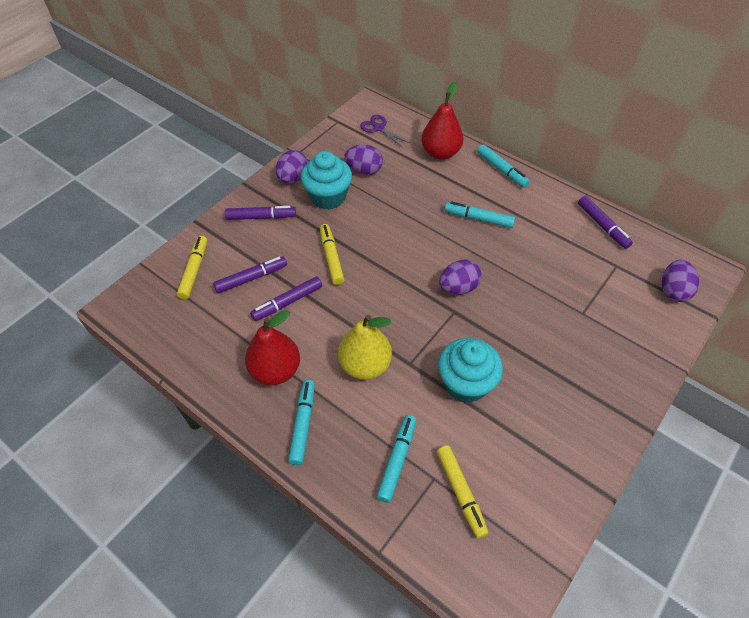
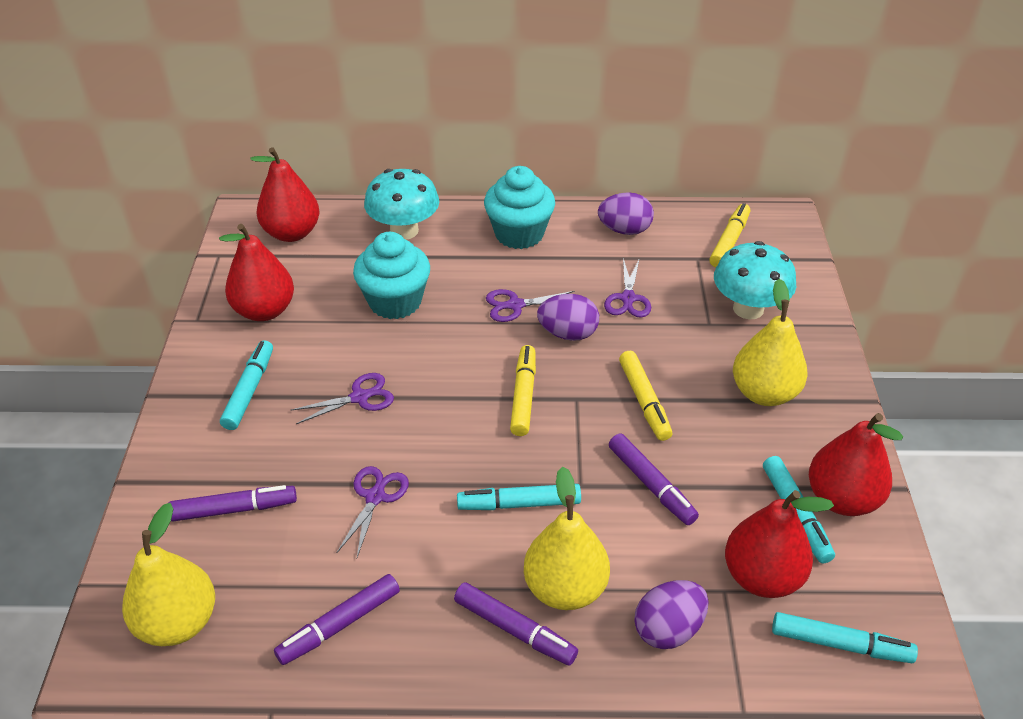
purple egg: 4 -> 3
purple scissors: 1 -> 4
red pear: 2 -> 4
turquoise mushroom: 0 -> 2
yellow pear: 1 -> 3

